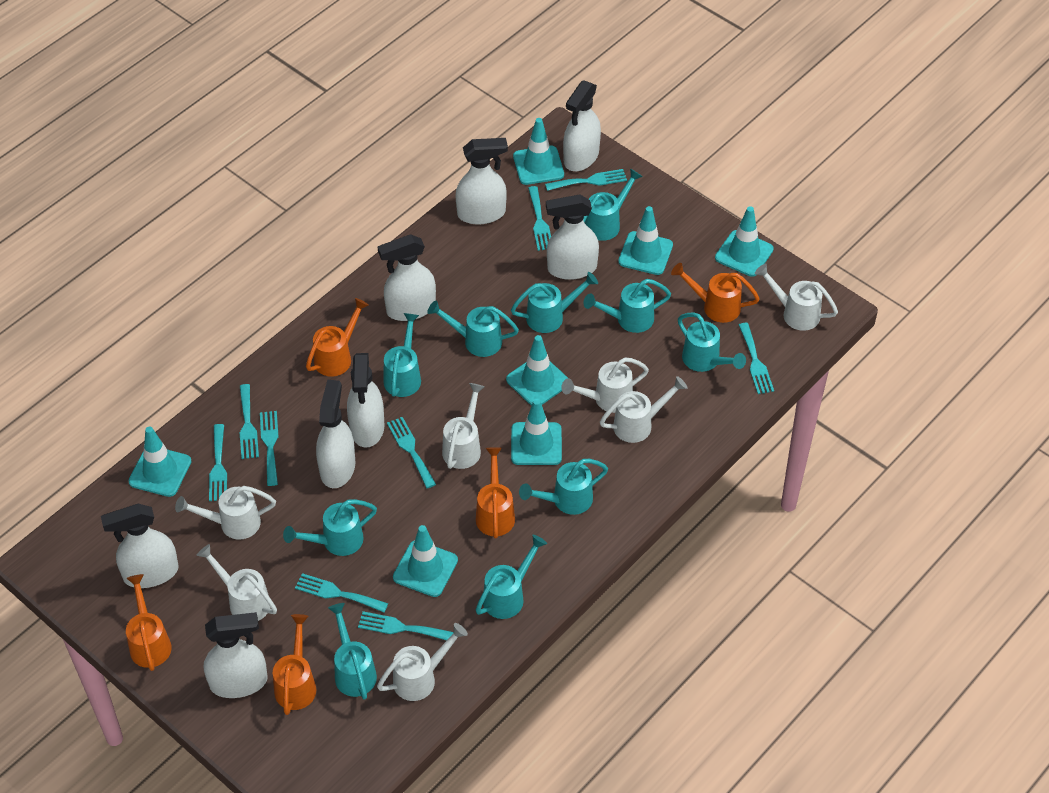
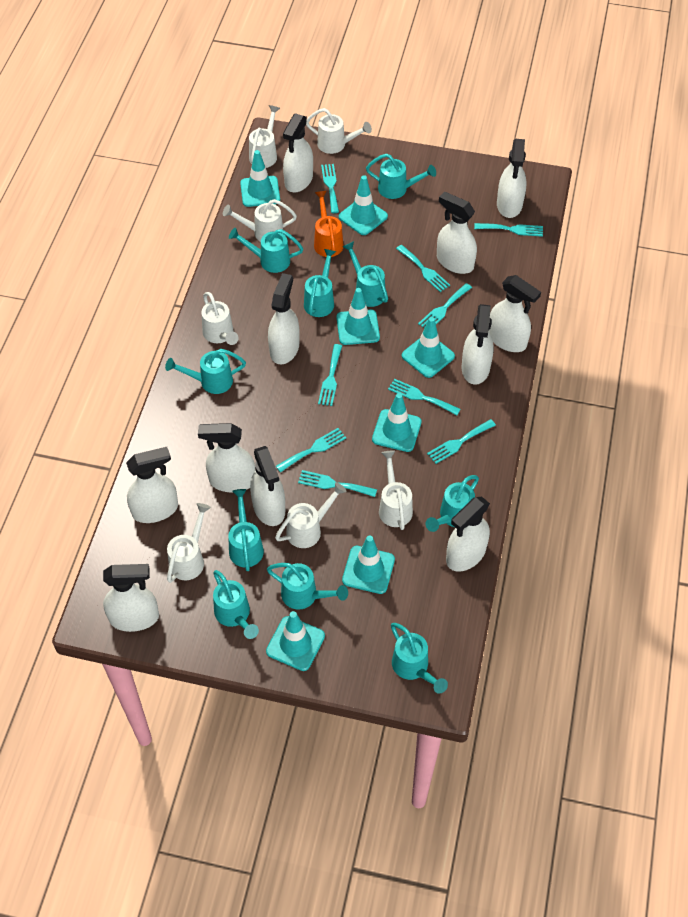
orange watering can: 5 -> 1
white spray bottle: 8 -> 11

